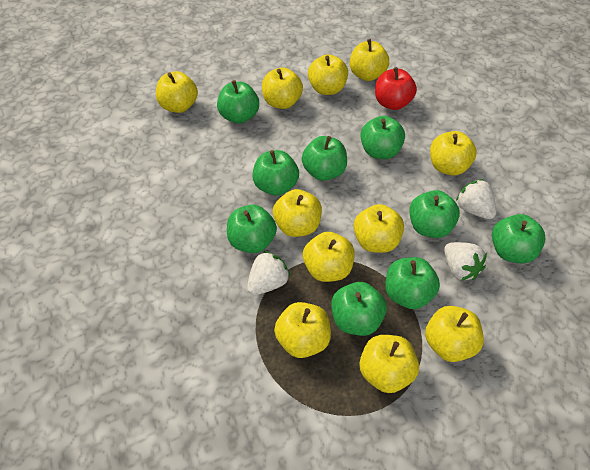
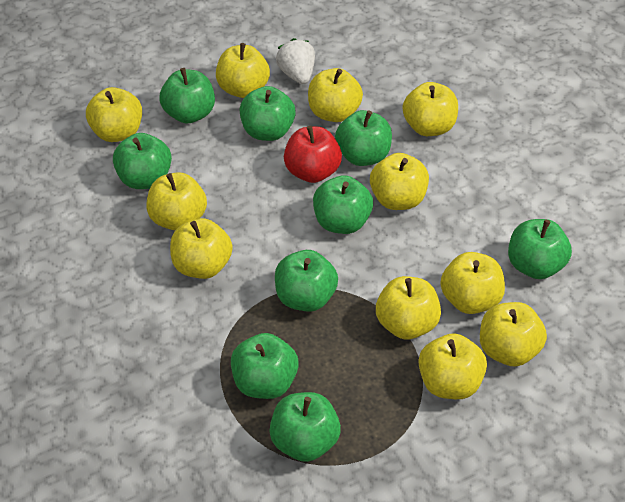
white strawberry: 3 -> 1

